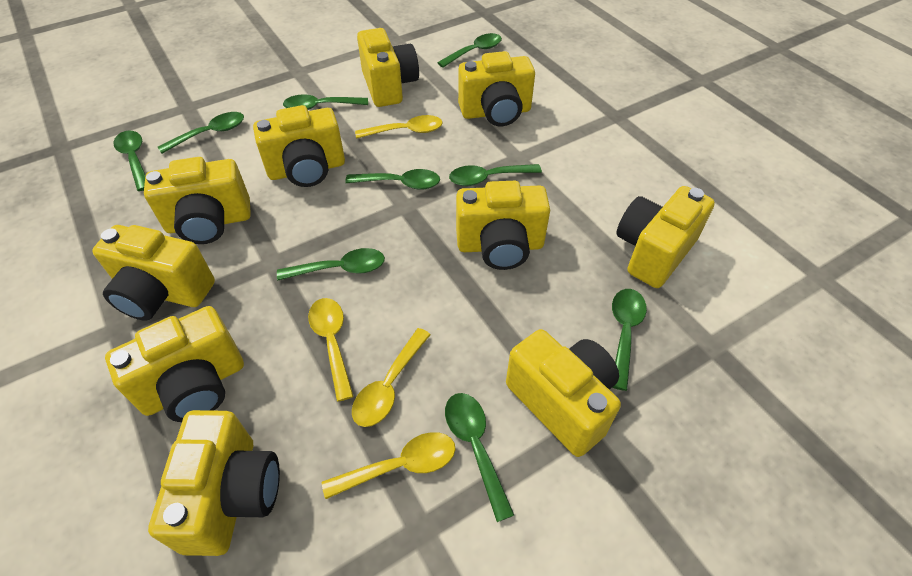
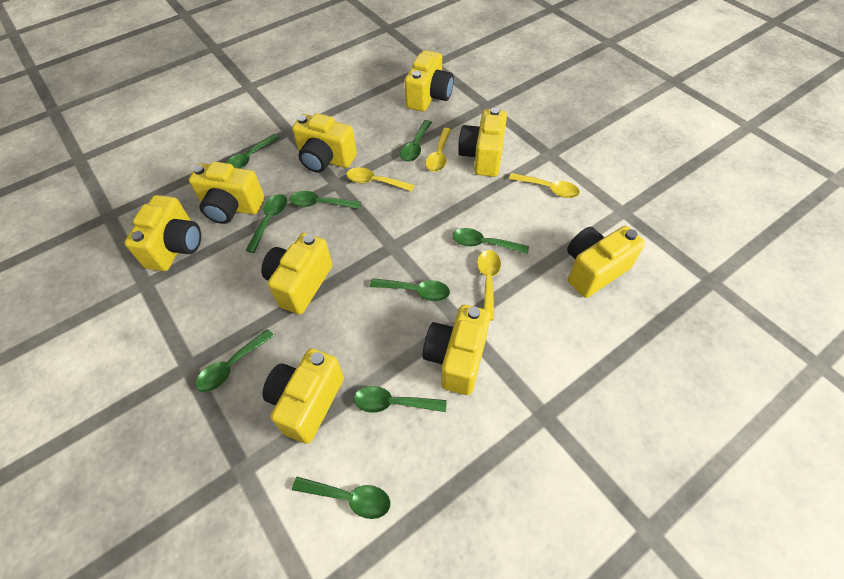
yellow camera: 10 -> 9

